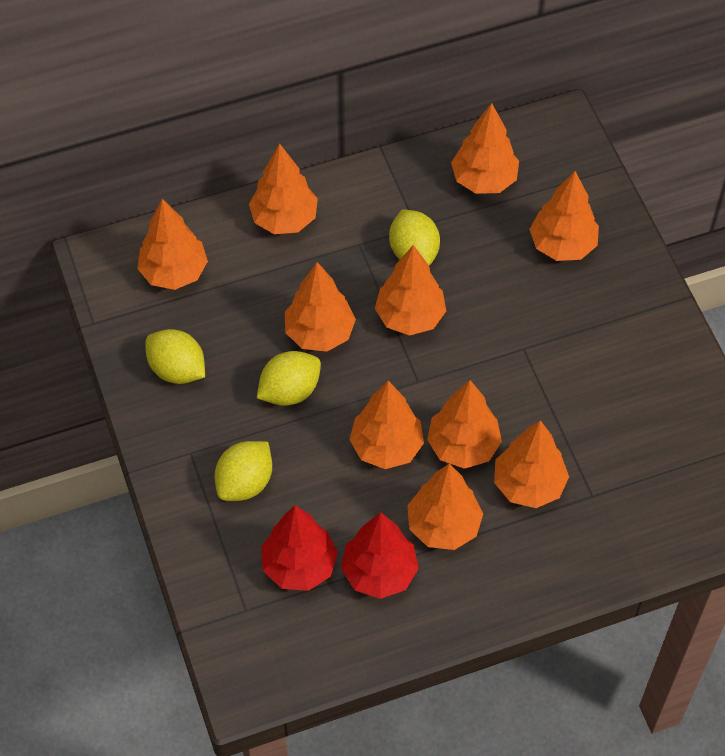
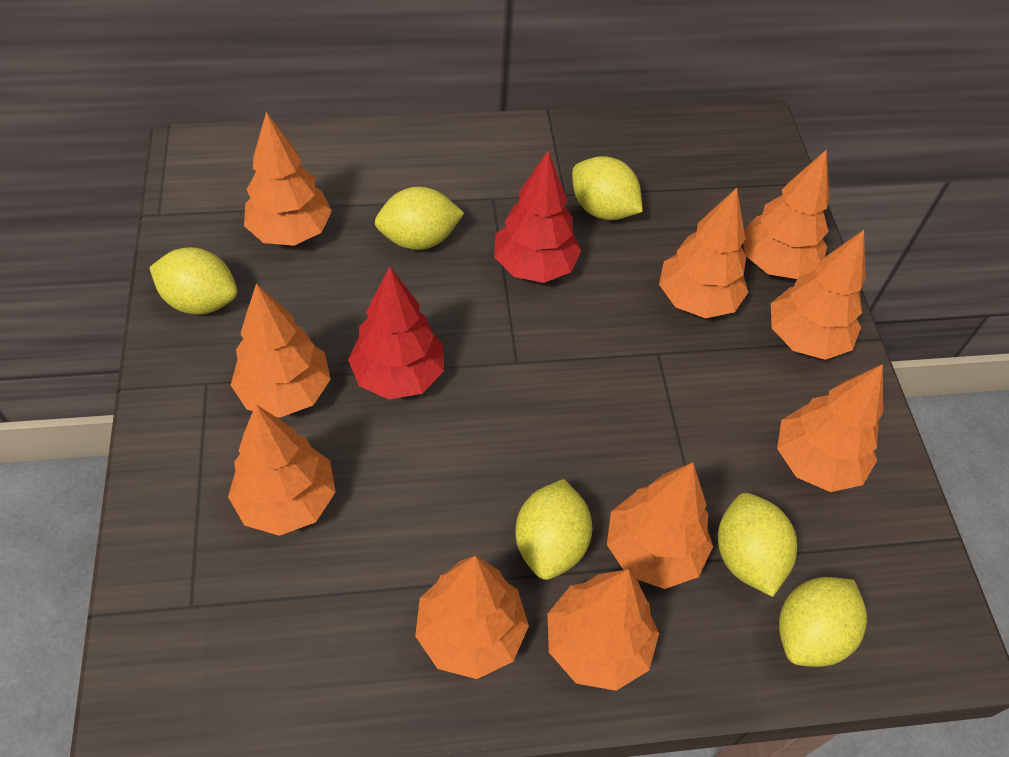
yellow lemon: 4 -> 6

